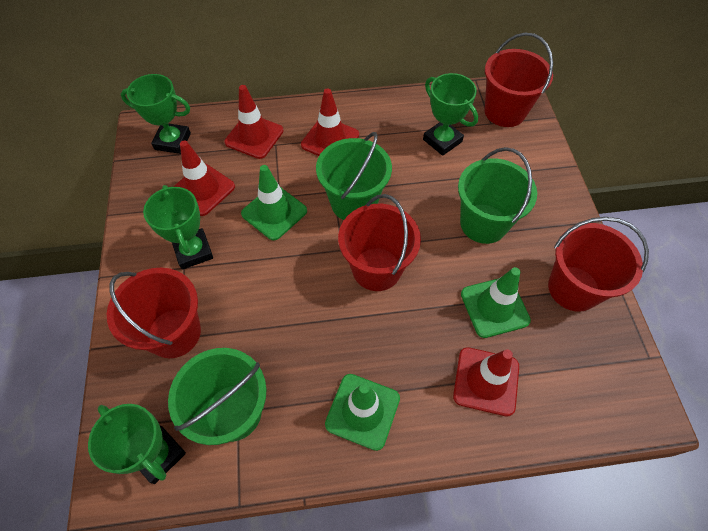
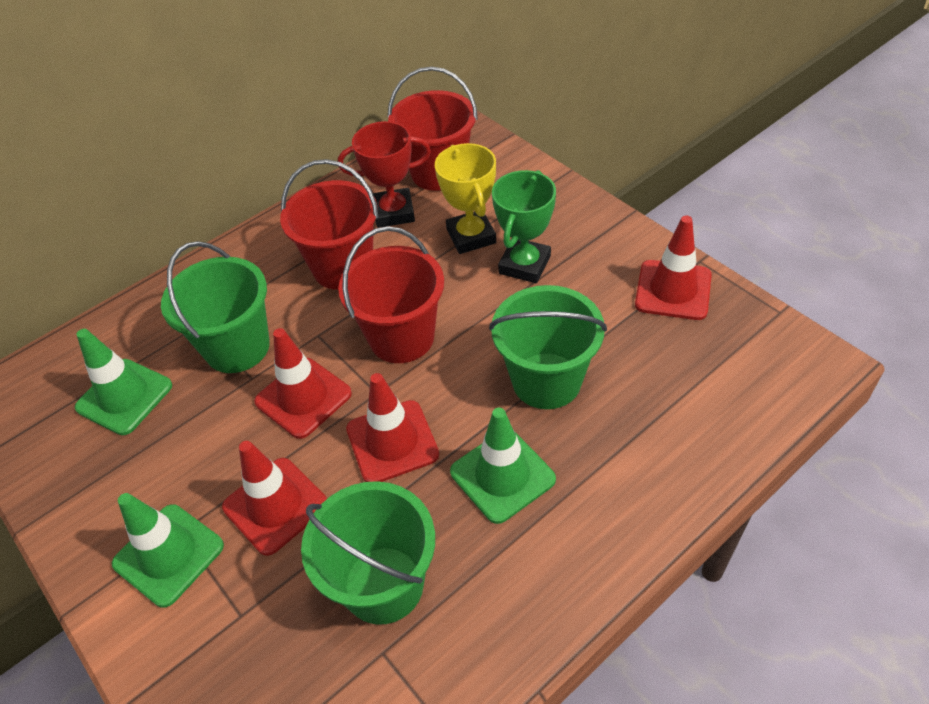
green trophy: 4 -> 1
red bucket: 4 -> 3
red trophy: 0 -> 1
yellow trophy: 0 -> 1

